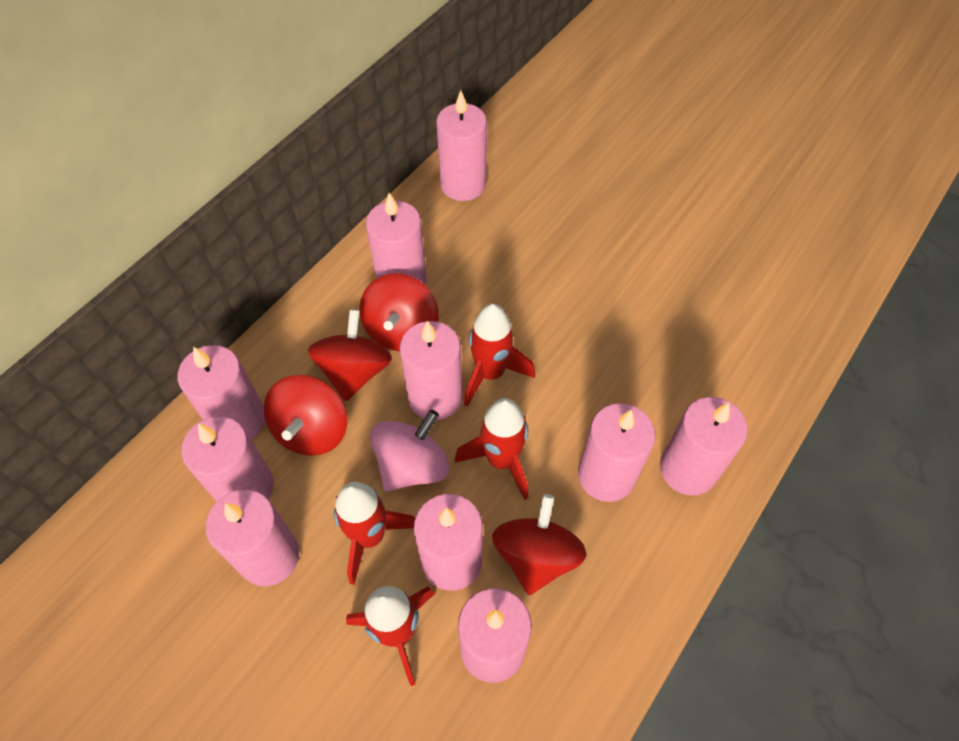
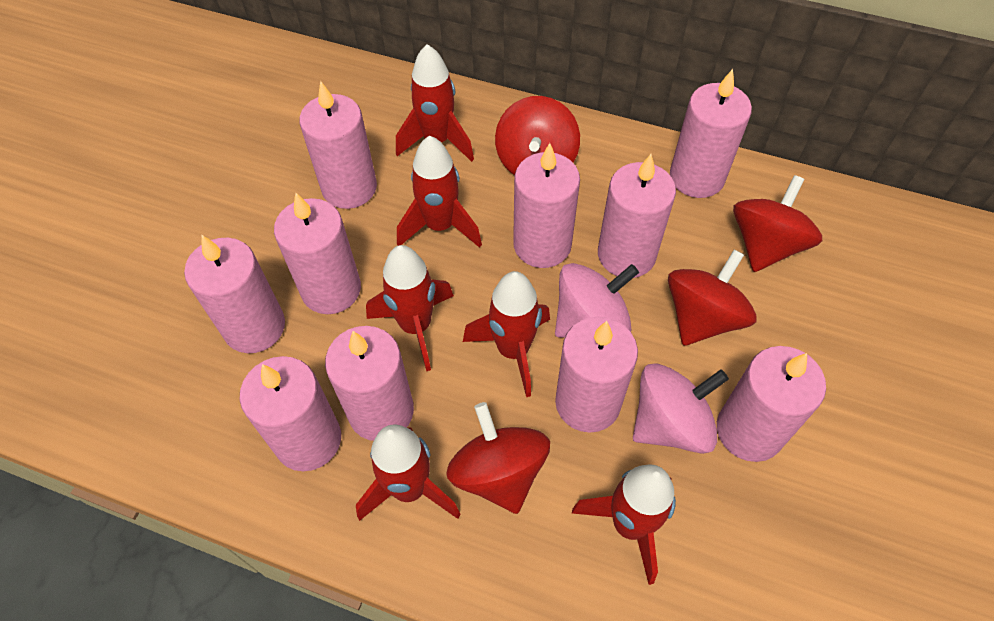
pink spinning top: 1 -> 2
red rocket: 4 -> 6

